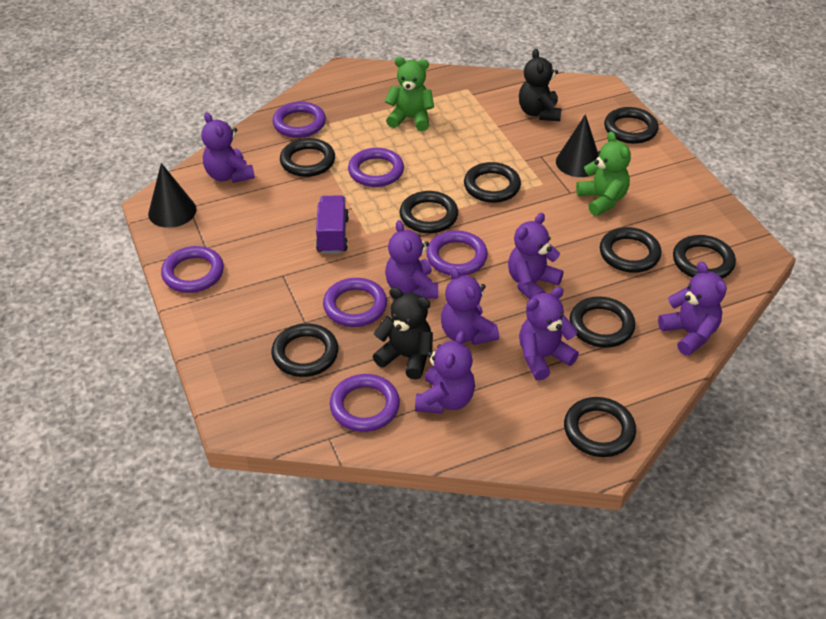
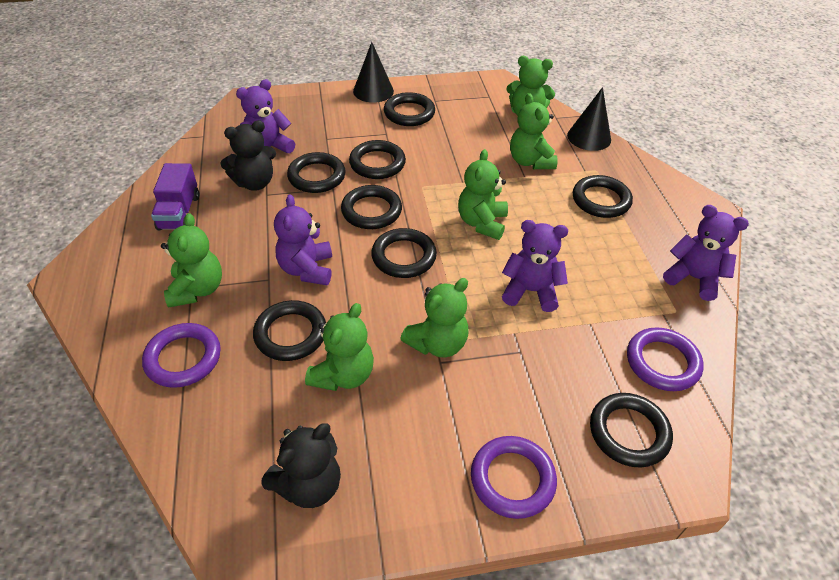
black ring: 9 -> 8
green teddy bear: 2 -> 6
purple ring: 6 -> 3
purple teddy bear: 7 -> 4

